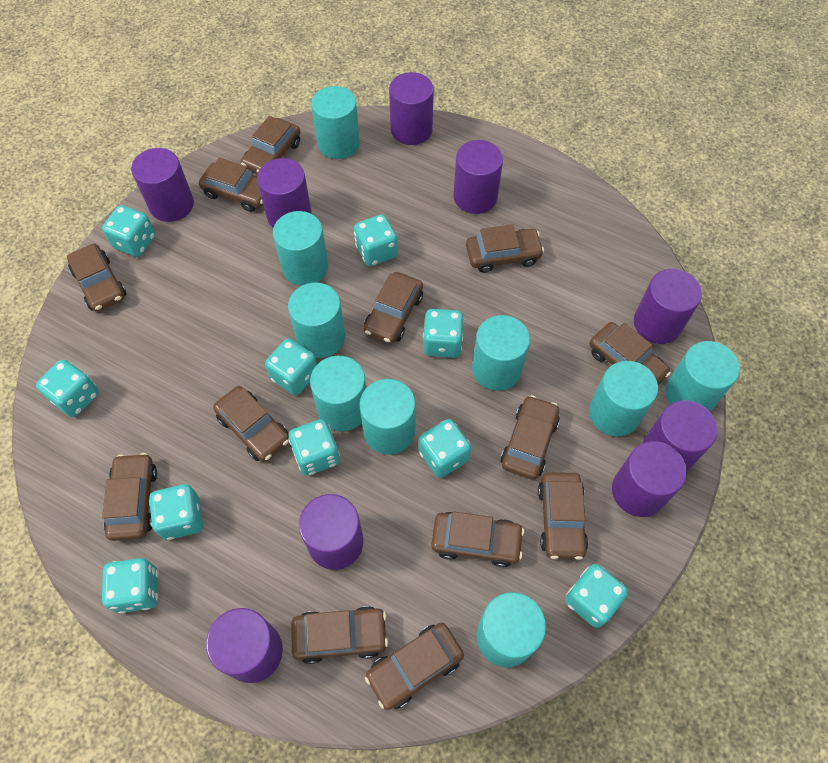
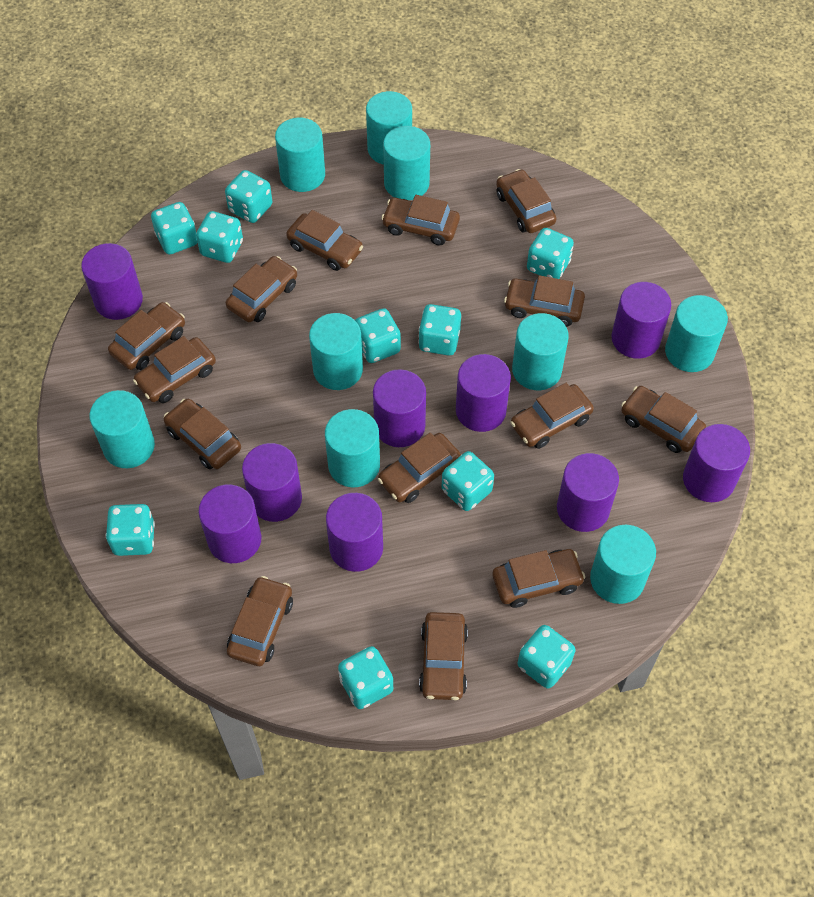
brown car: 13 -> 14

